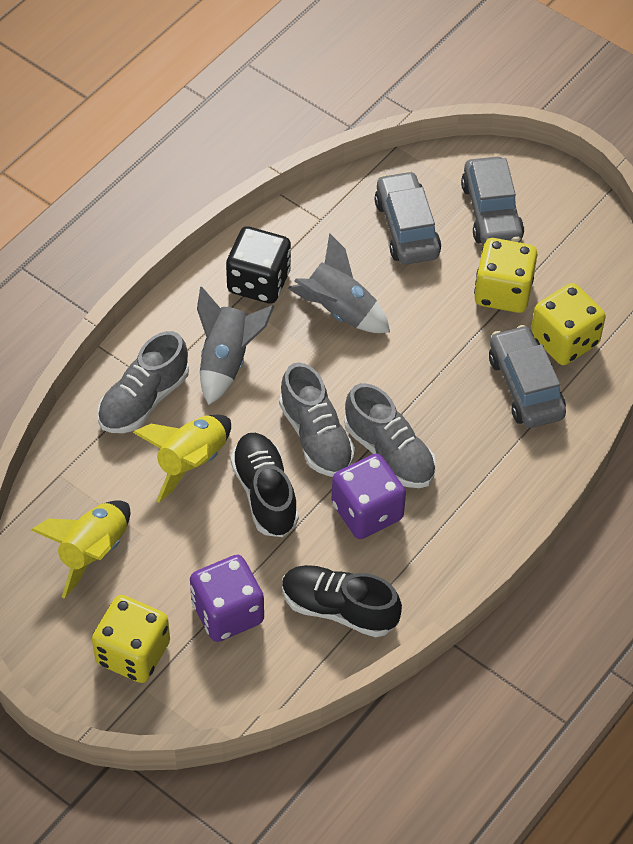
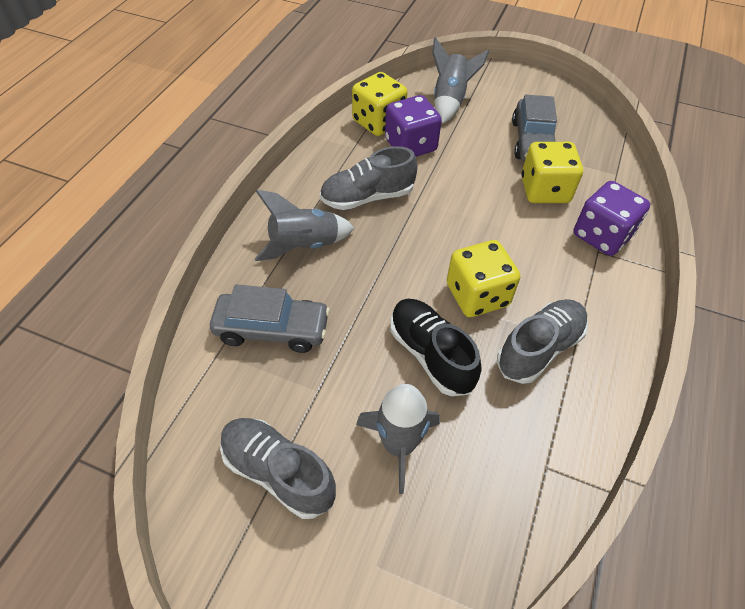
black dice: 1 -> 0
black shoe: 2 -> 1
grey car: 3 -> 2
grey rocket: 2 -> 3
yellow rocket: 2 -> 0

